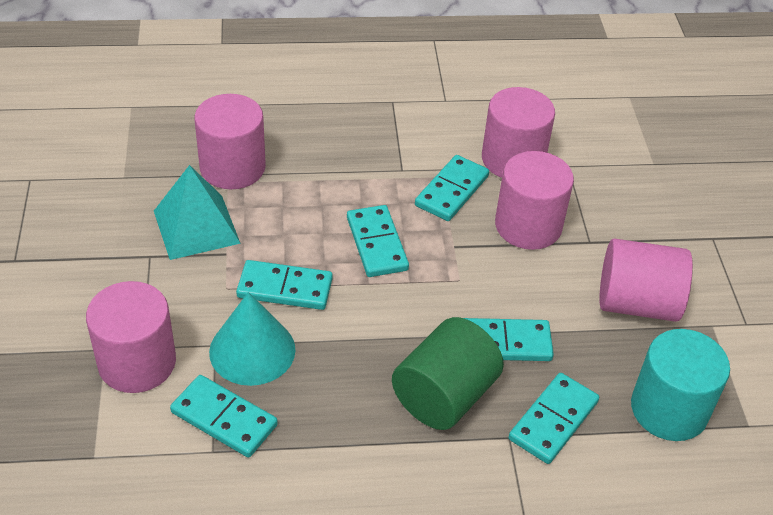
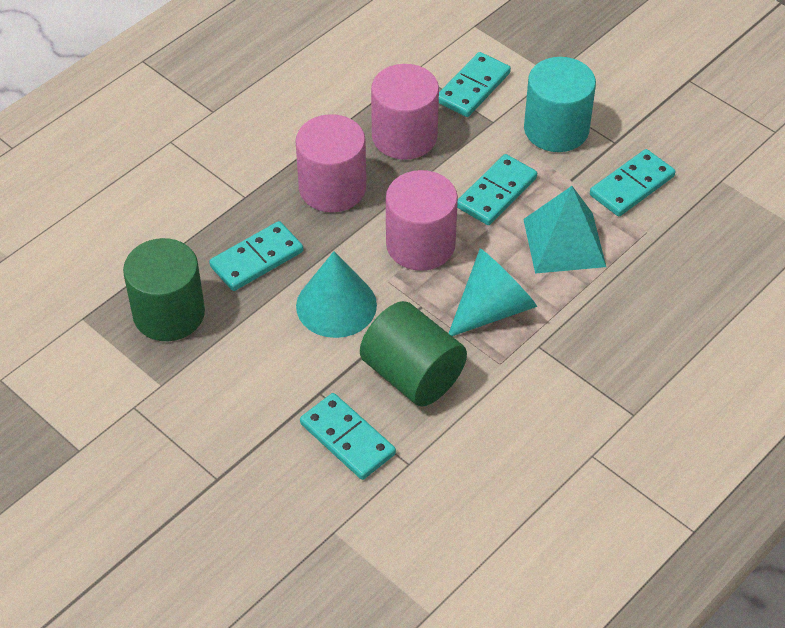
green cylinder: 1 -> 2
pink cylinder: 5 -> 3
turquoise cone: 1 -> 2
turquoise domino: 6 -> 5

